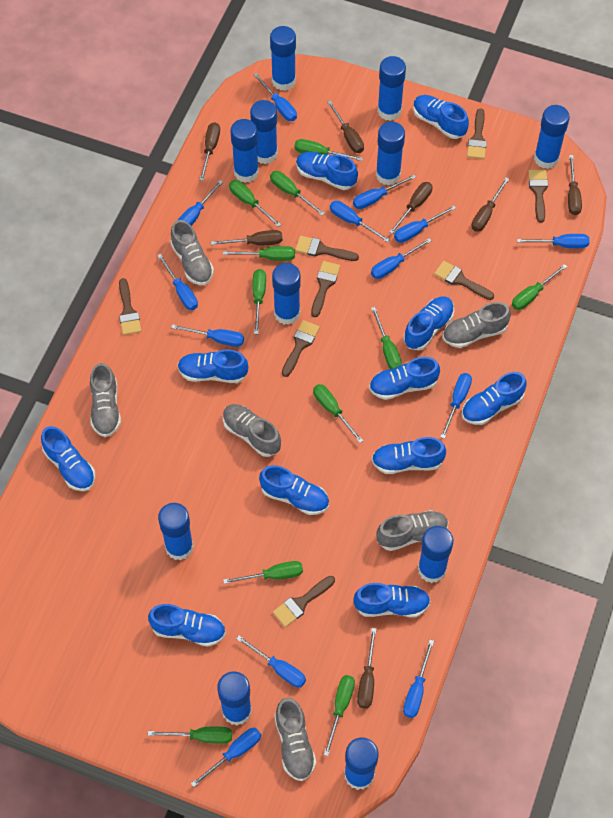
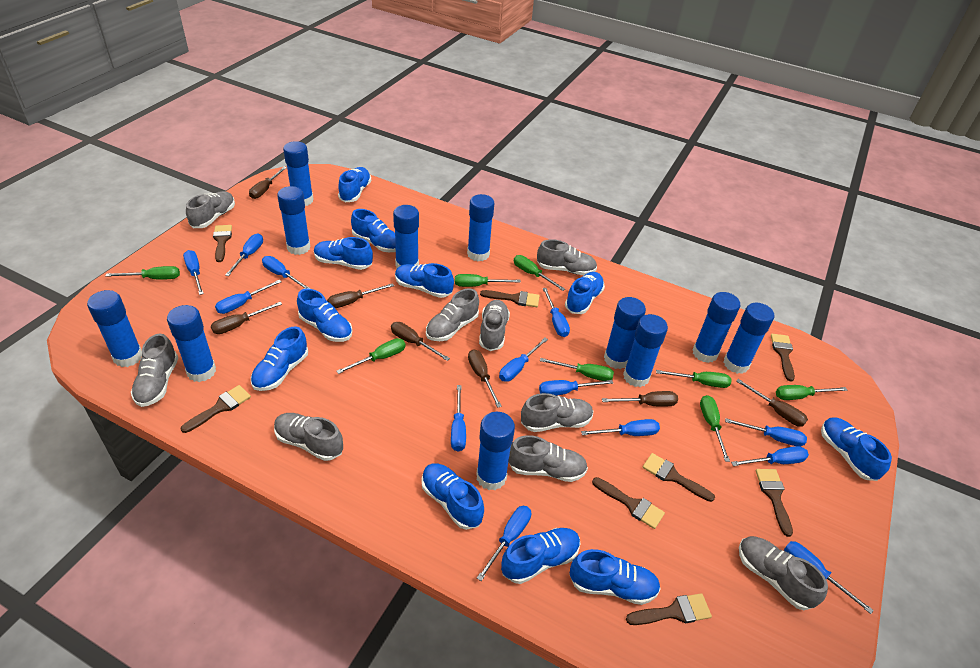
green screwdriver: 11 -> 8
grey shoe: 6 -> 9

